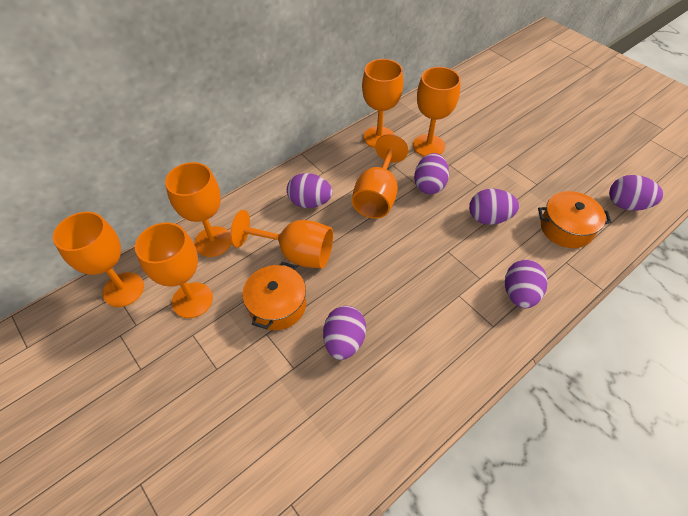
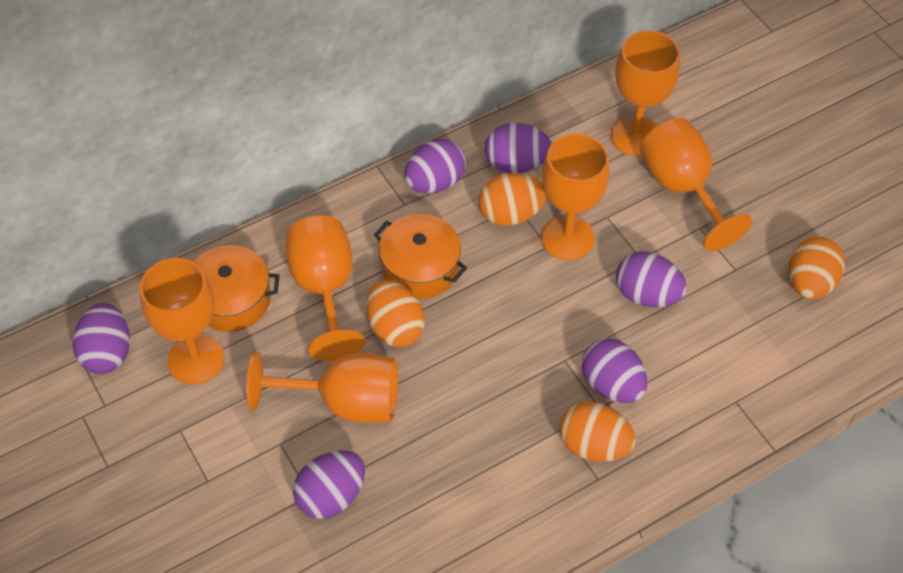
orange egg: 0 -> 4
orange goblet: 7 -> 6

